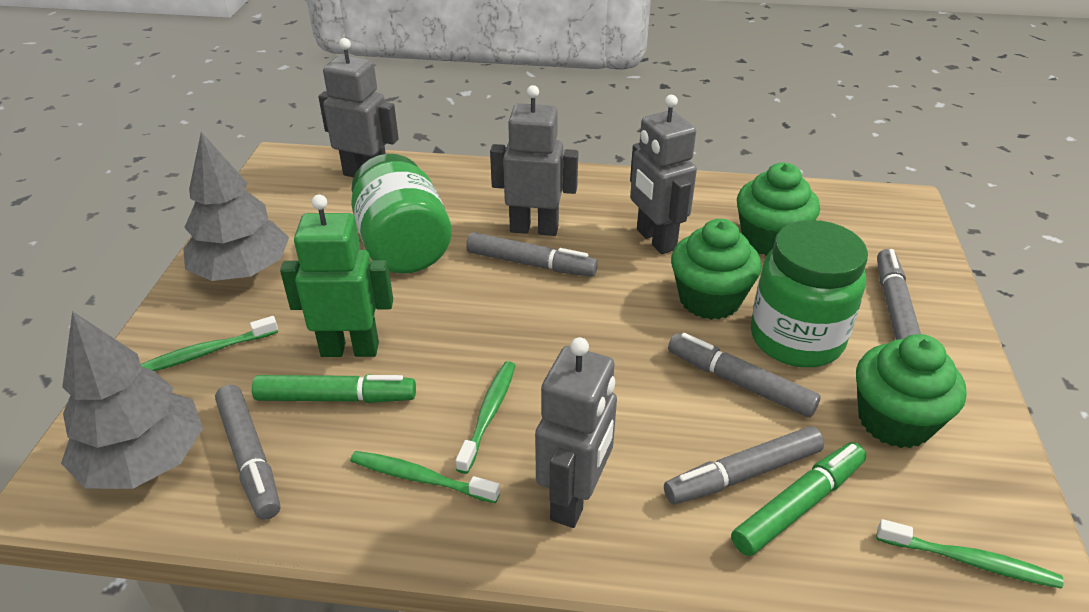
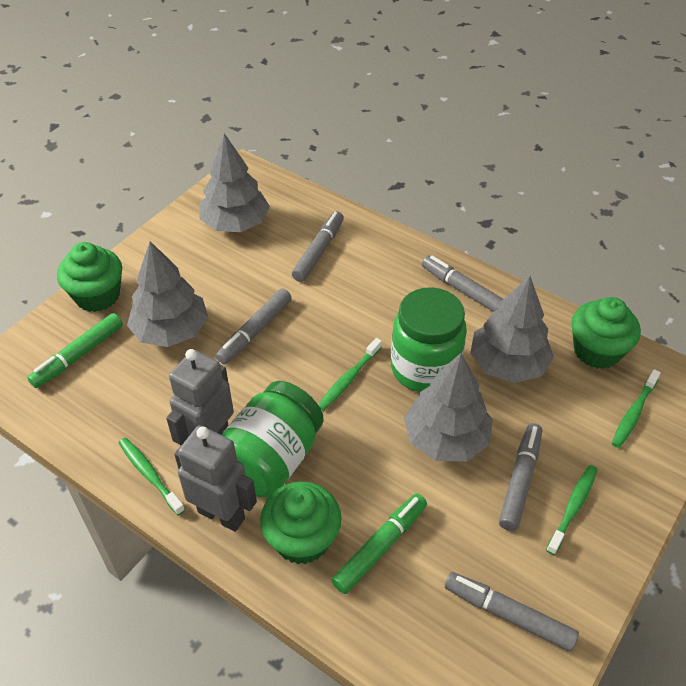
green robot: 1 -> 0
grey robot: 4 -> 2
grey tree: 2 -> 4

